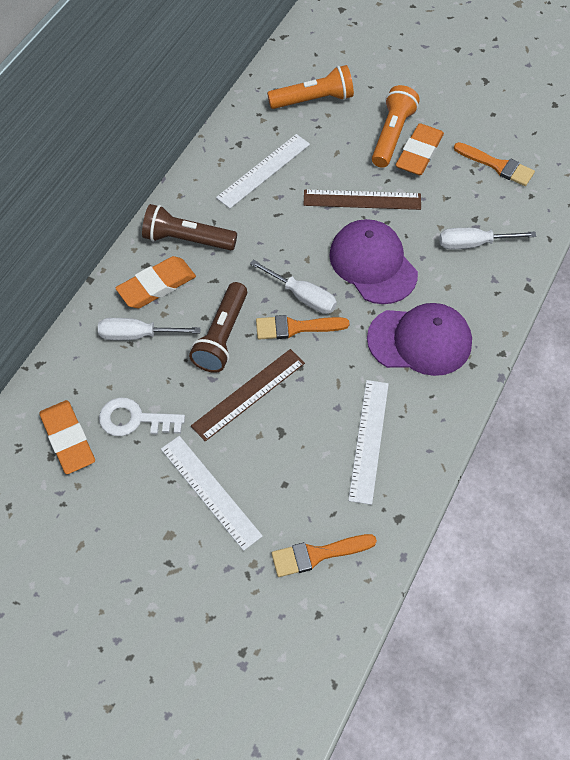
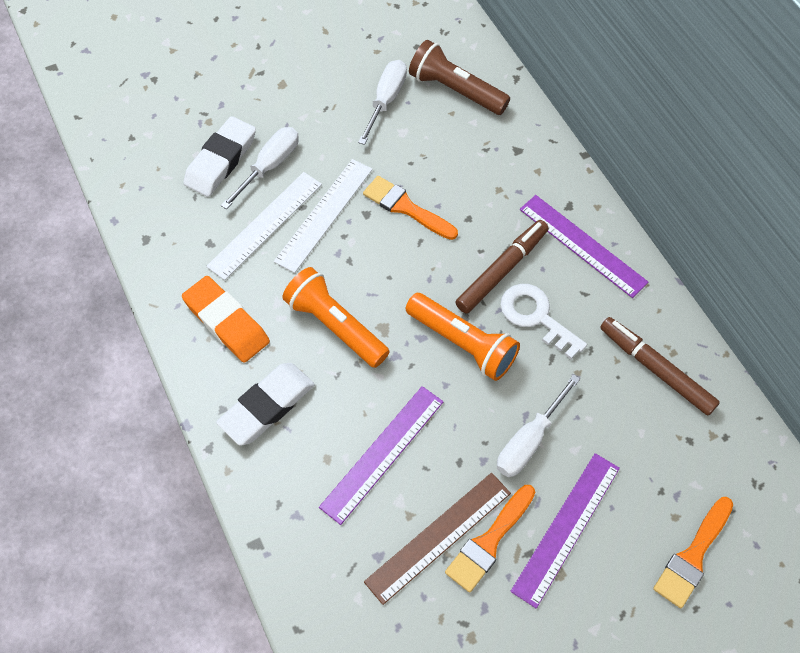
brown flashlight: 2 -> 1
brown marker: 0 -> 2
brown ruler: 2 -> 1
orange eraser: 3 -> 1
purple cap: 2 -> 0
purple ruler: 0 -> 3
white eraser: 0 -> 2
white ruler: 3 -> 2

